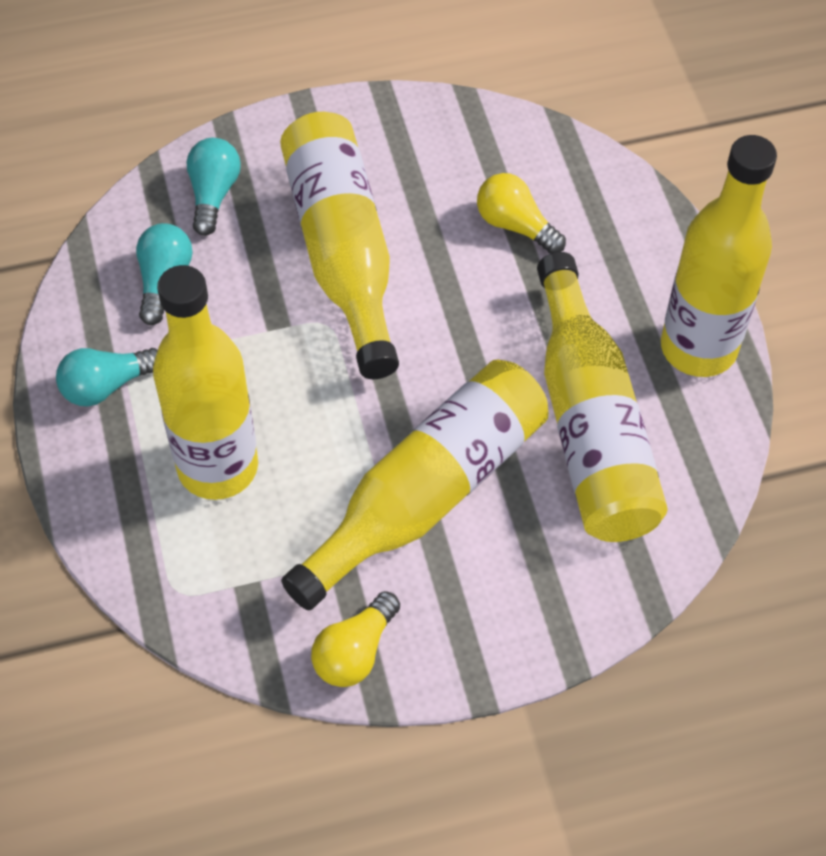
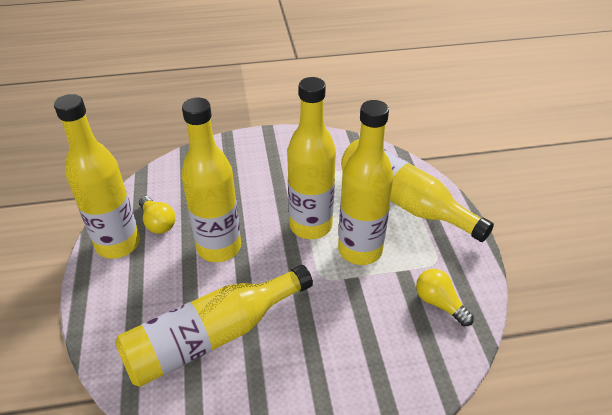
turquoise light bulb: 3 -> 0
yellow bottle: 5 -> 6

